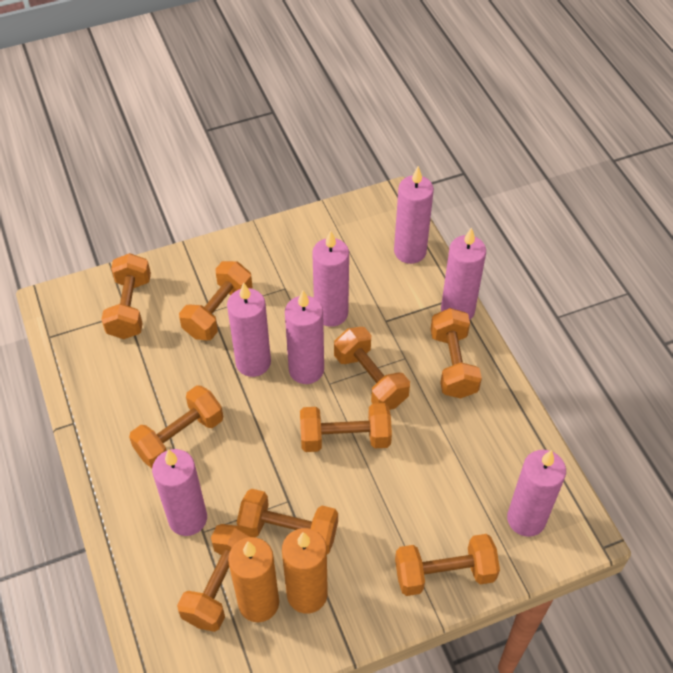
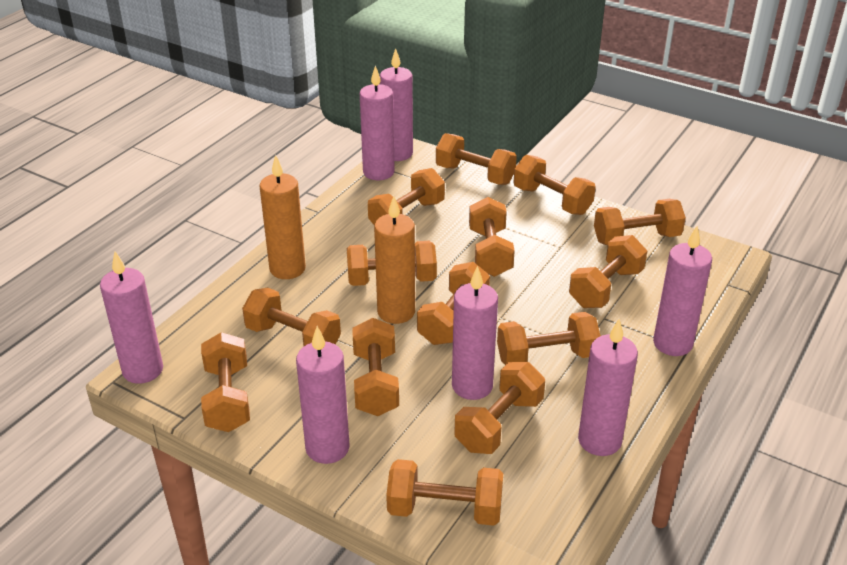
orange dumbbell: 9 -> 14

